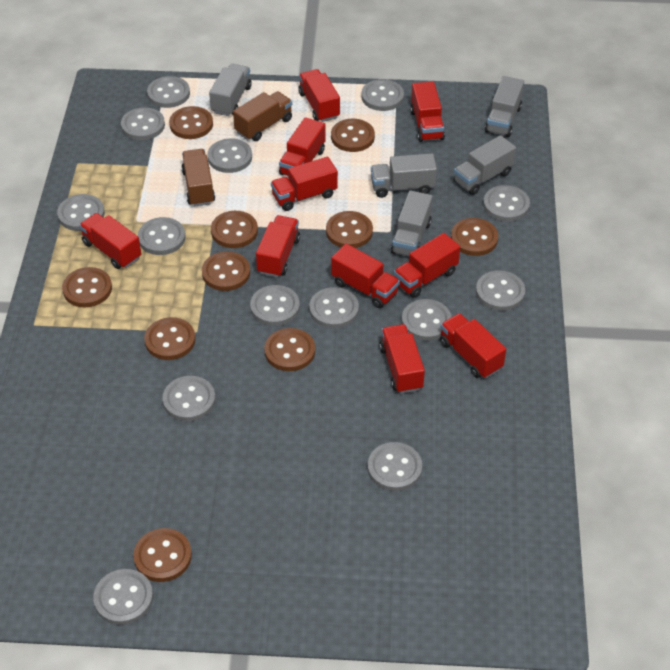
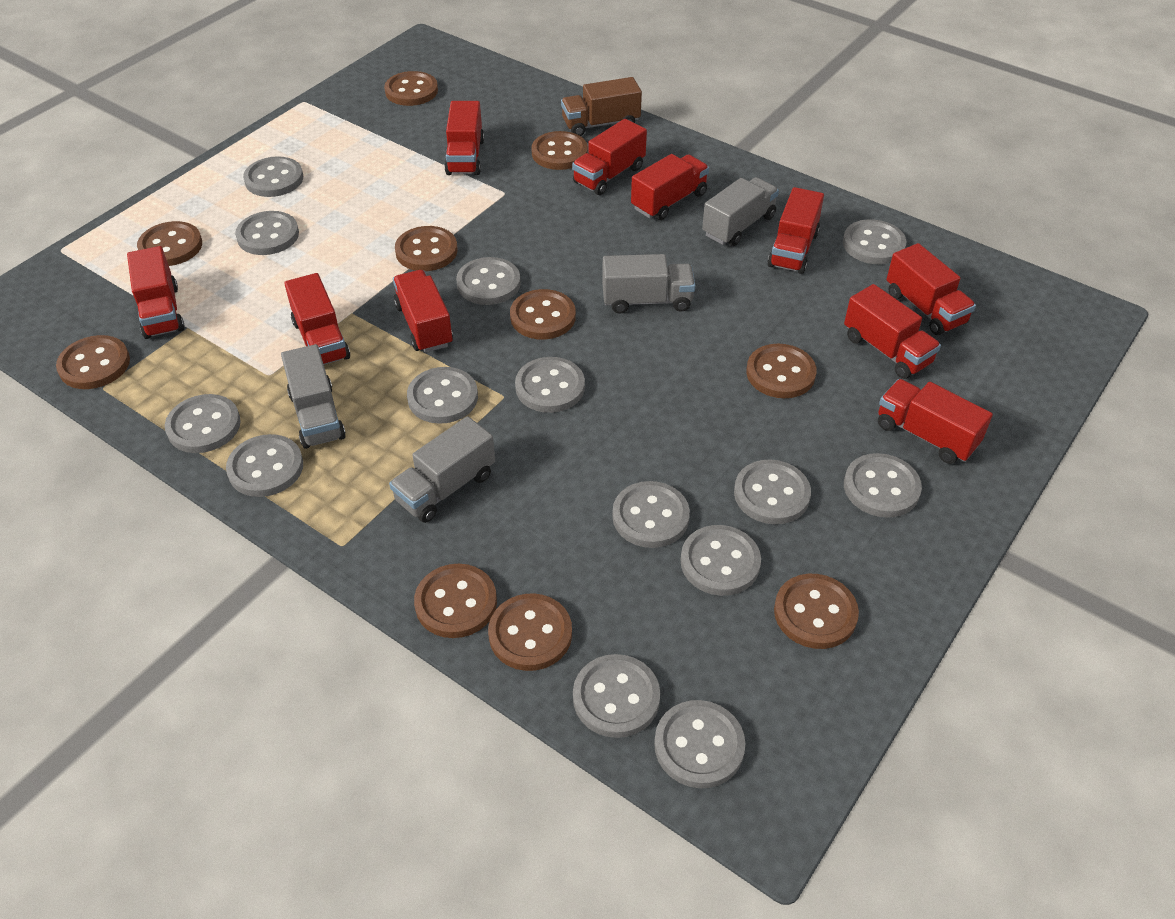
brown truck: 2 -> 1
grey truck: 5 -> 4

